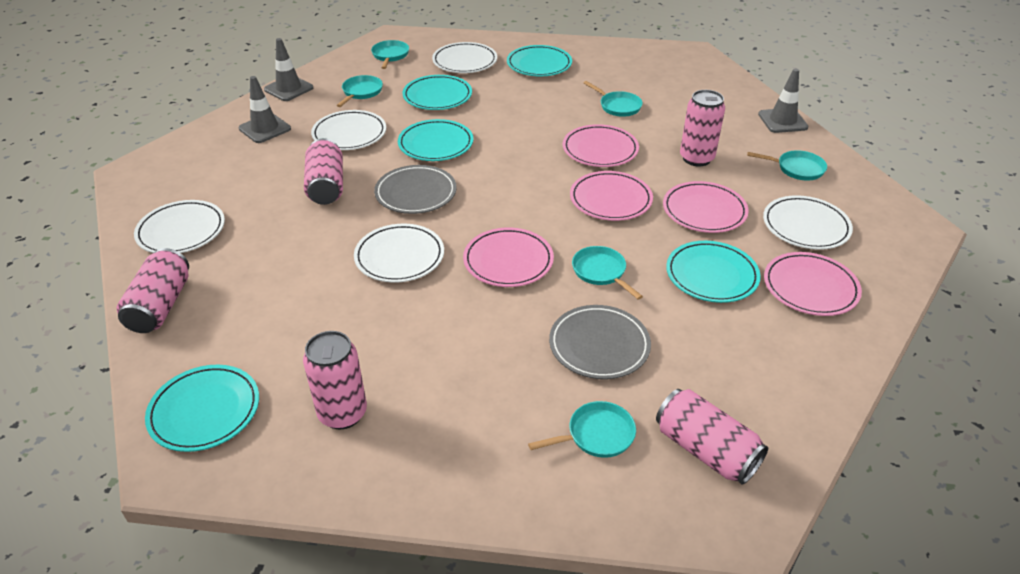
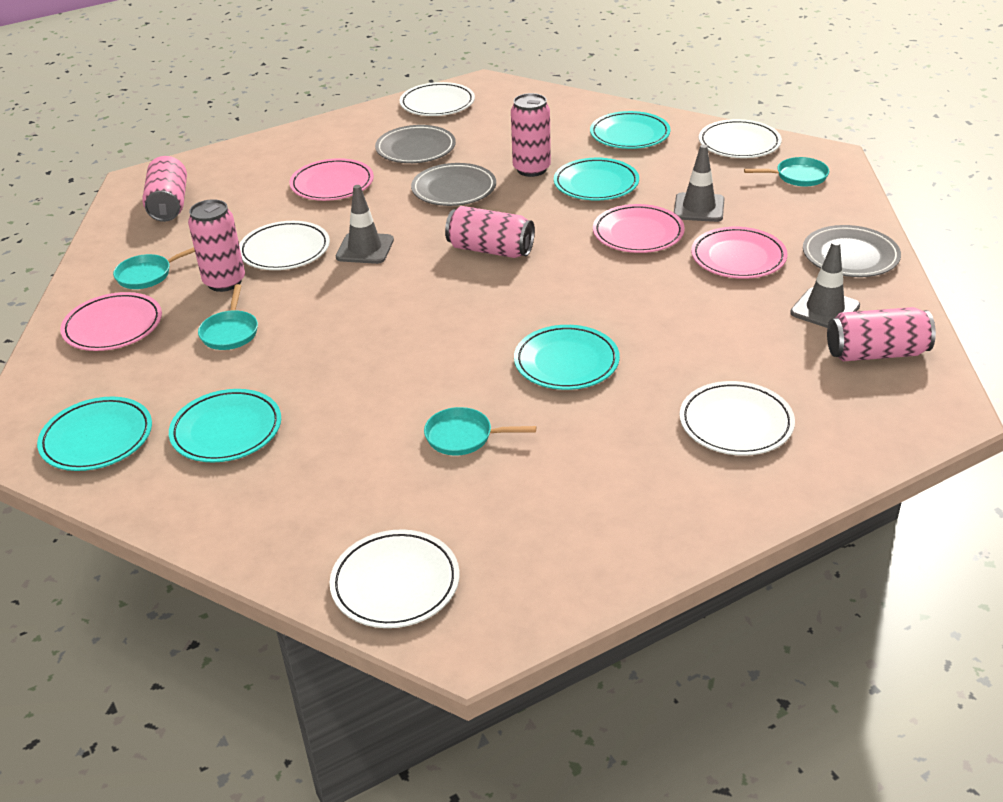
grey plate: 2 -> 3
pink plate: 5 -> 4
turquoise pan: 6 -> 4

